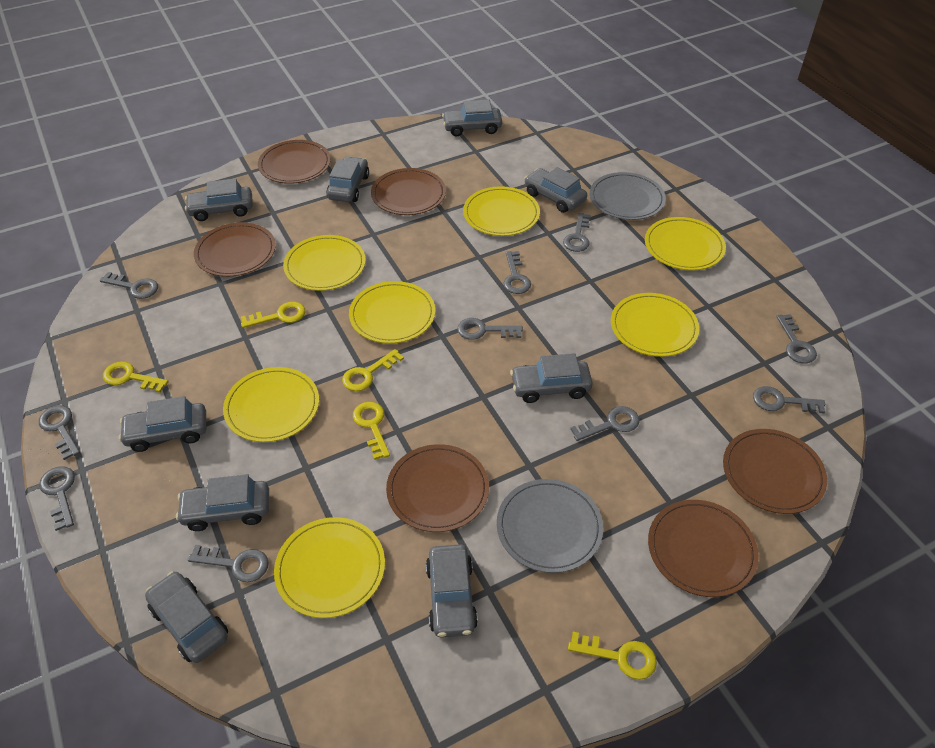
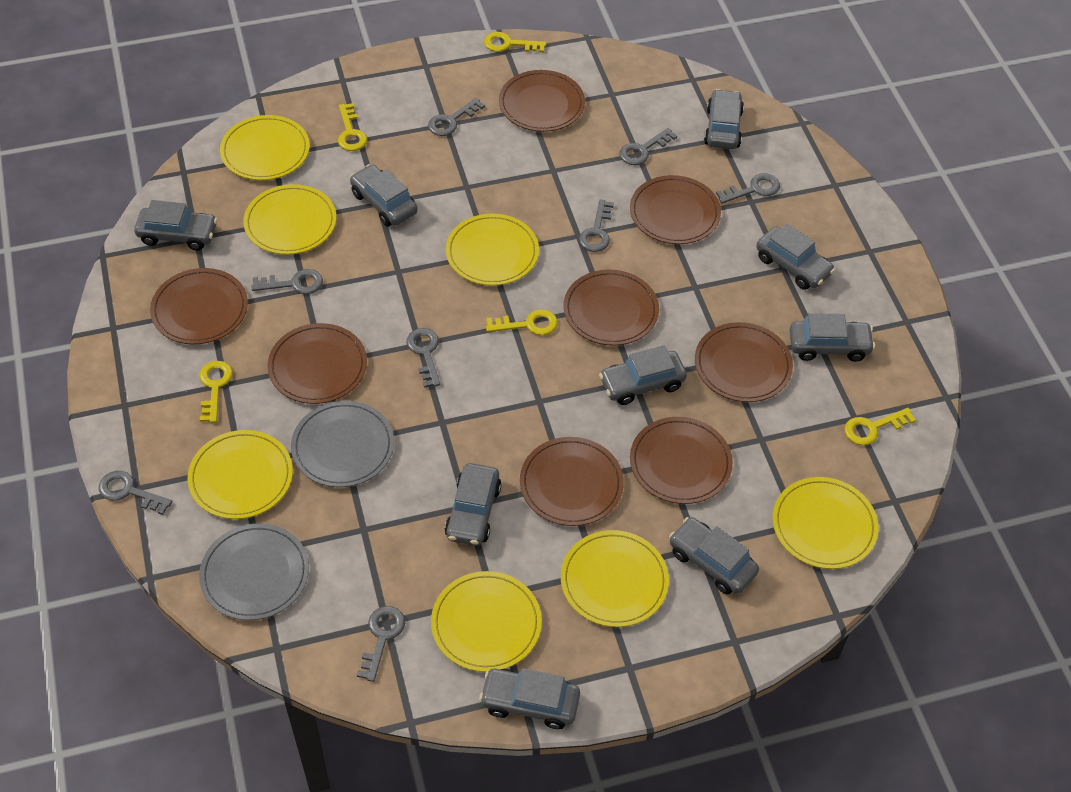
brown plate: 6 -> 8
grey key: 10 -> 8

